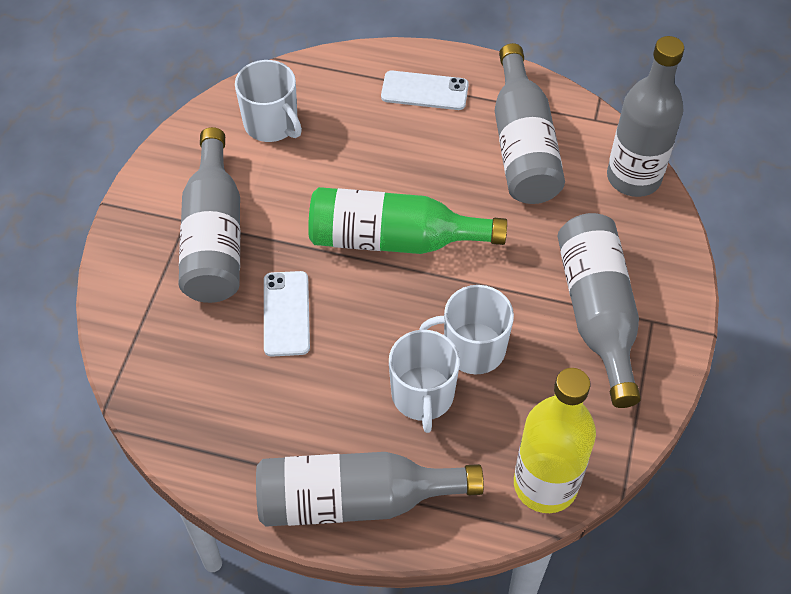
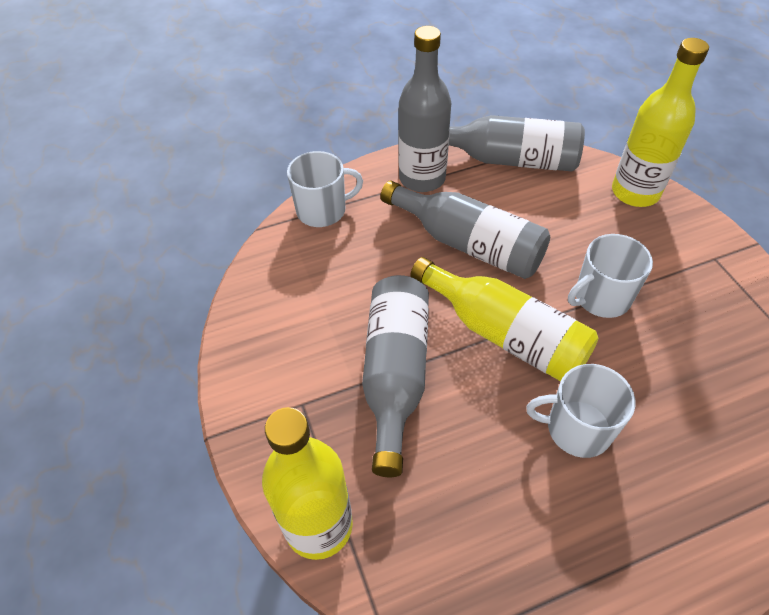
green bottle: 1 -> 0
grey bottle: 5 -> 4
white phone: 2 -> 0
yellow bottle: 1 -> 3

